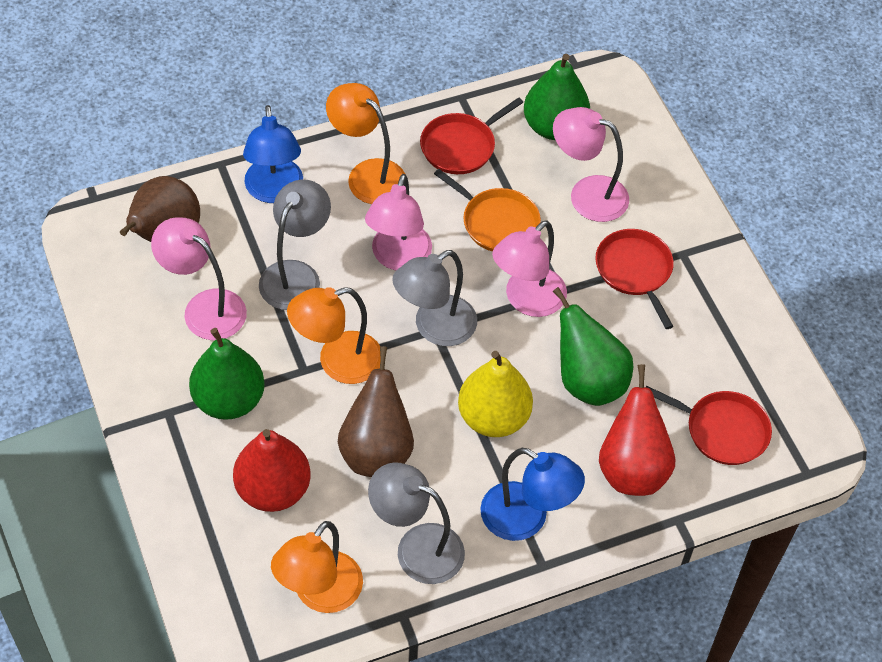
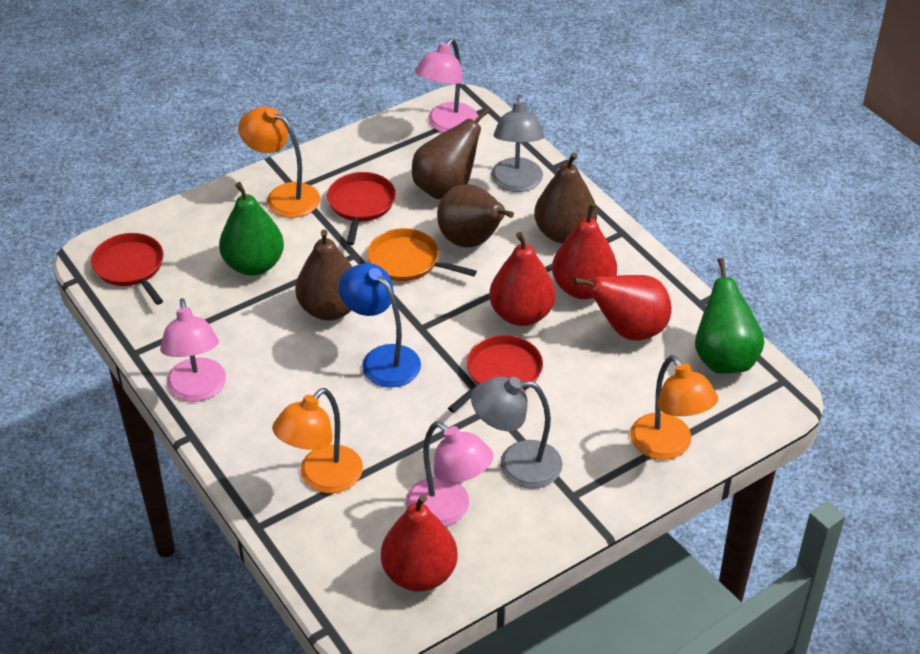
blue lamp: 2 -> 1
brown pear: 2 -> 4
green pear: 3 -> 2
grey lamp: 3 -> 2
pink lamp: 4 -> 3
red pear: 2 -> 4
yellow pear: 1 -> 0

